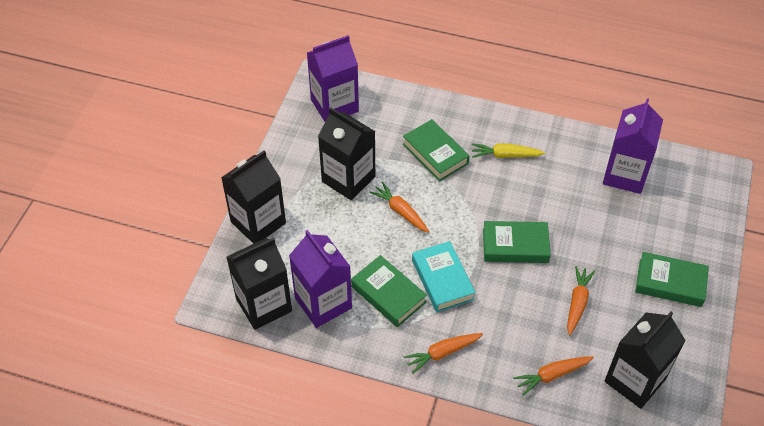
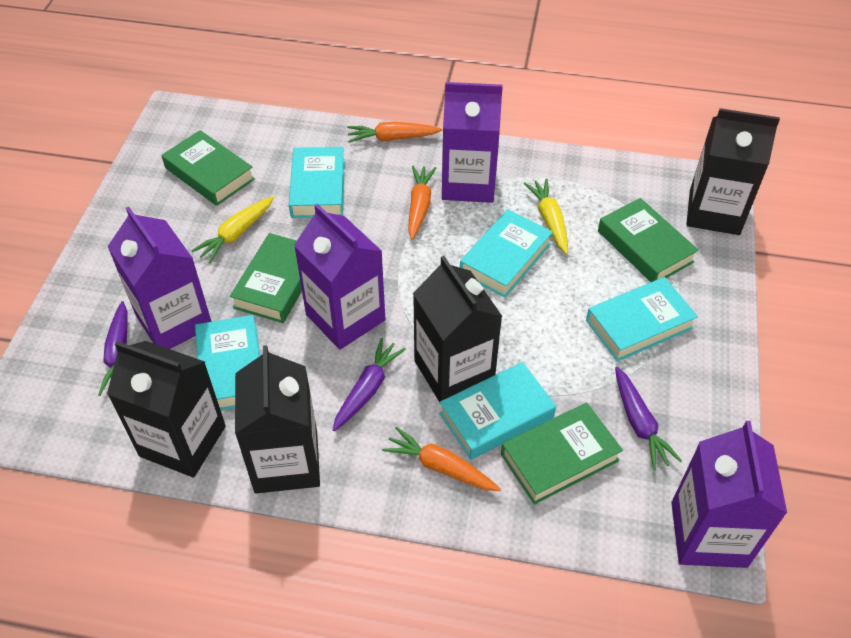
orange carrot: 4 -> 3
purple carrot: 0 -> 3
purple carton: 3 -> 4
turquoise book: 1 -> 5
yellow carrot: 1 -> 2

